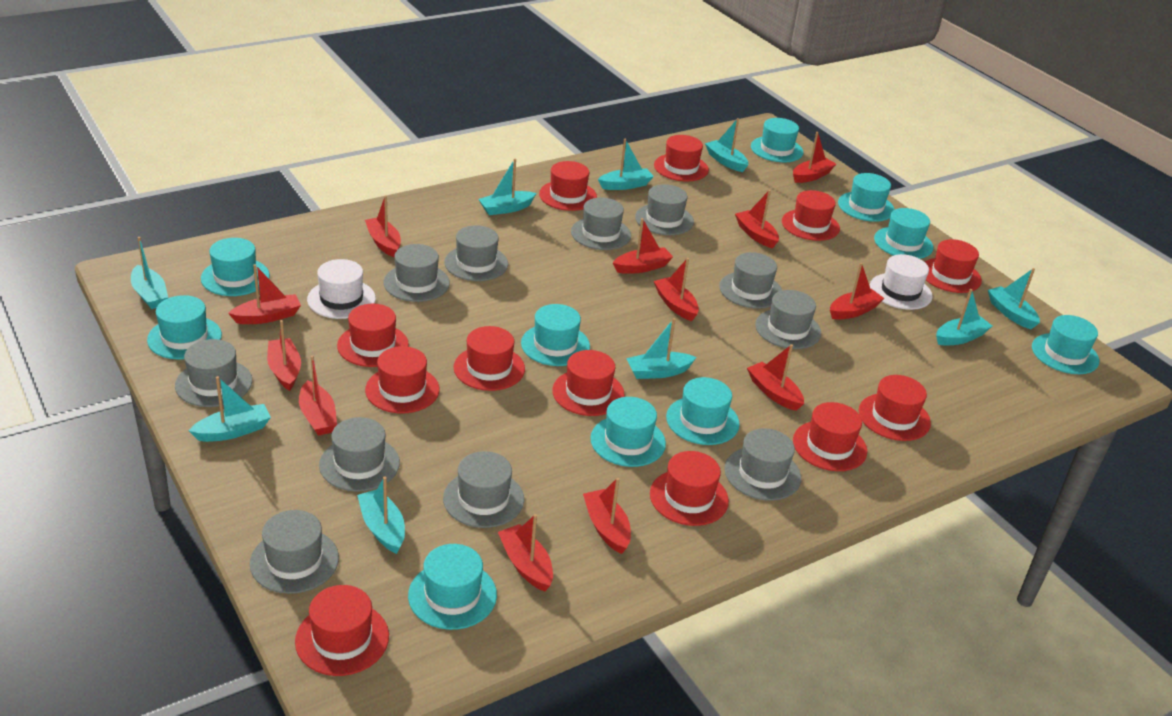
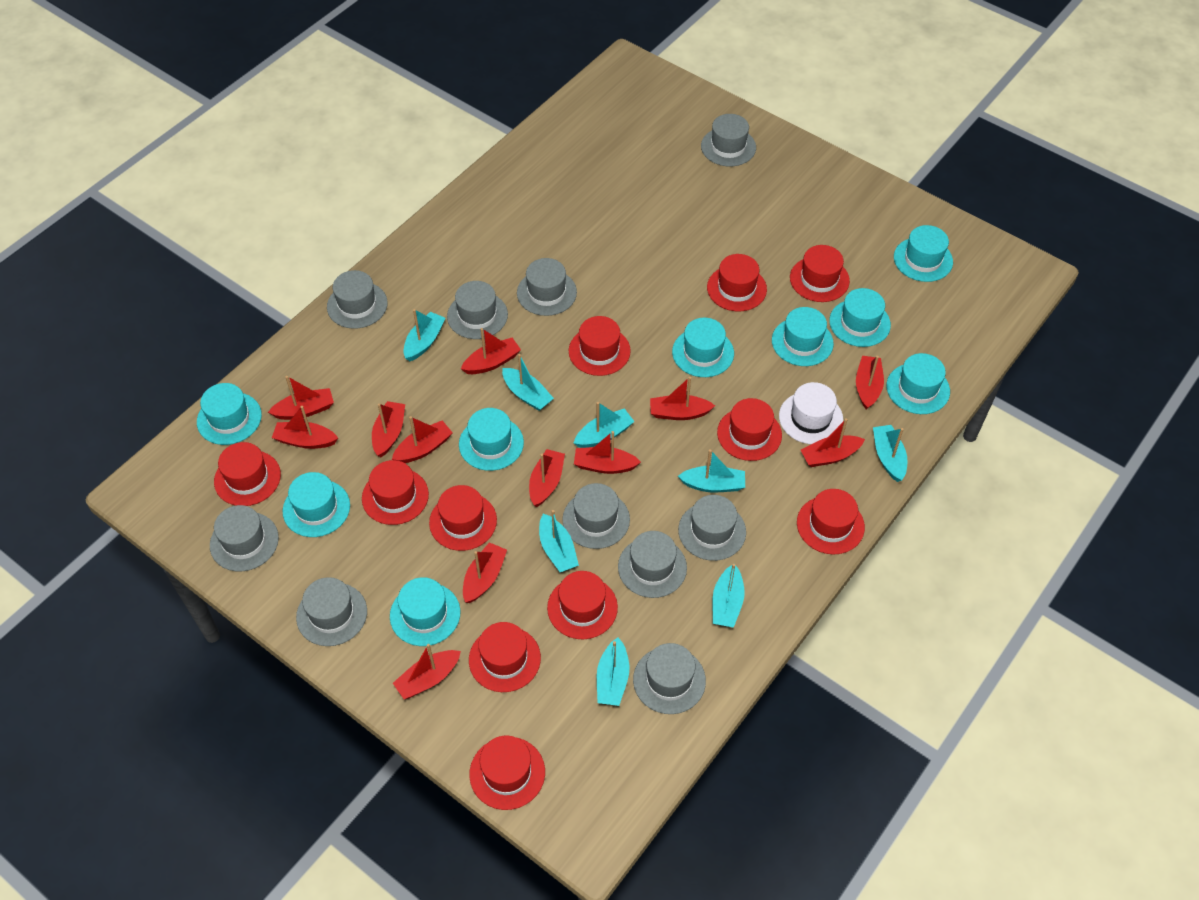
grey hat: 11 -> 10
red hat: 12 -> 11
turquoise boat: 9 -> 8
turquoise hat: 10 -> 9
white hat: 2 -> 1

